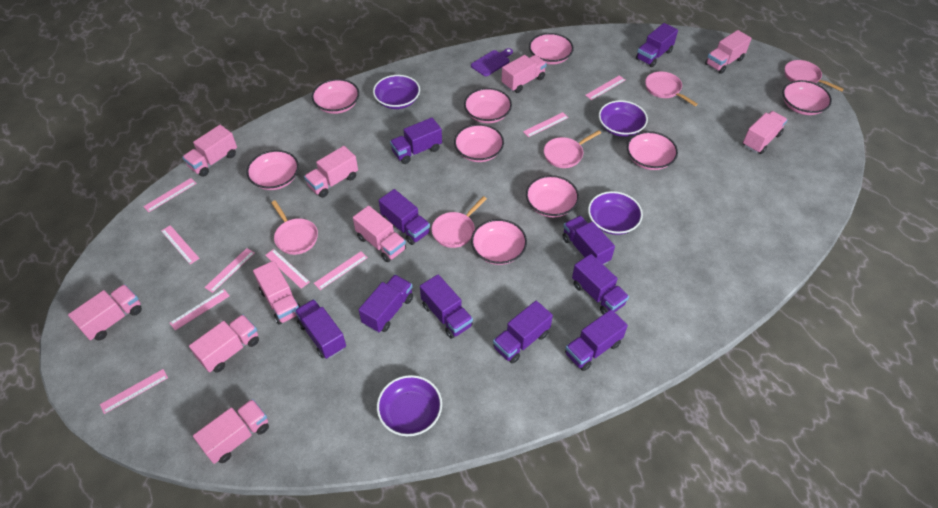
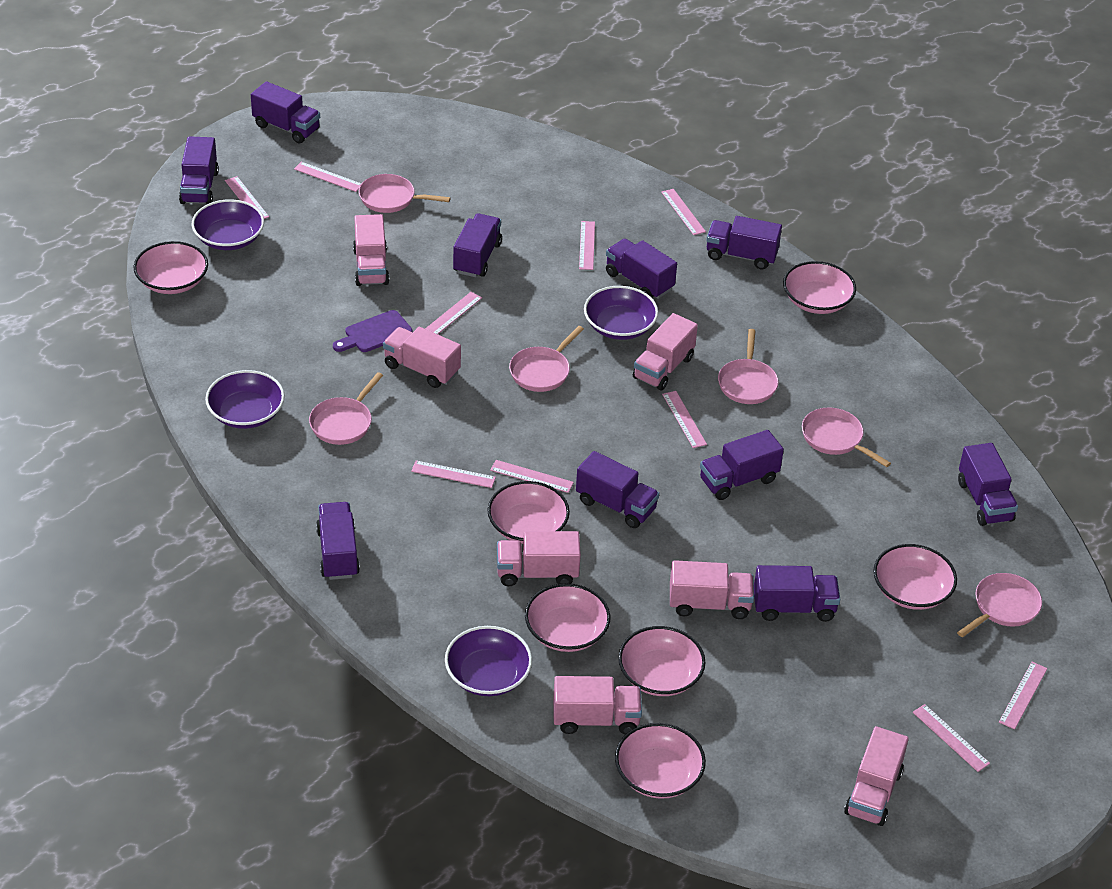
pink bowl: 9 -> 7
pink pan: 5 -> 6
pink ruler: 9 -> 10
pink truck: 10 -> 7

